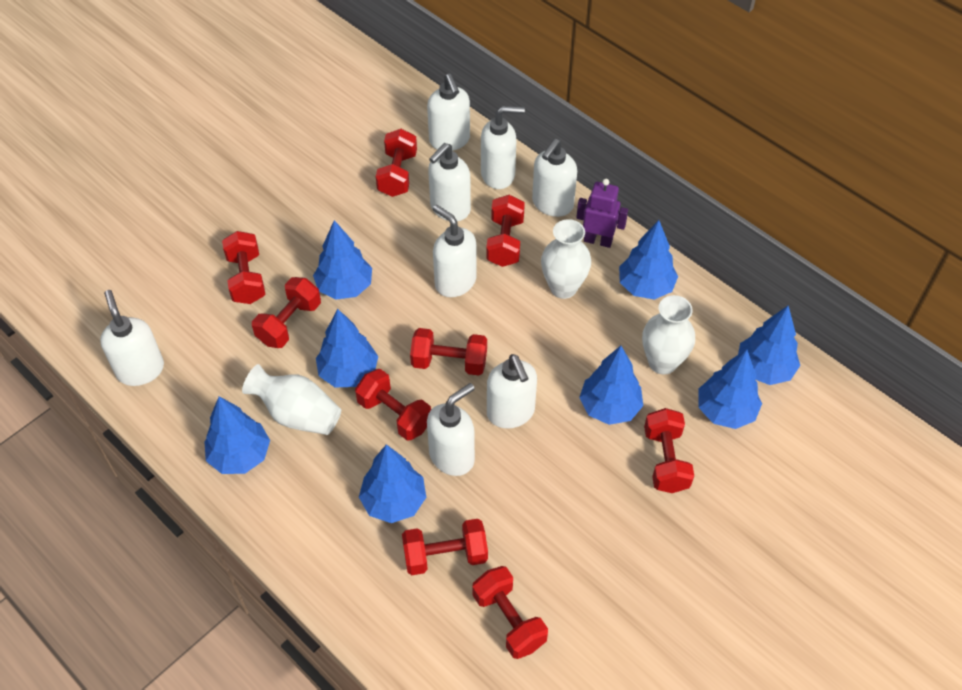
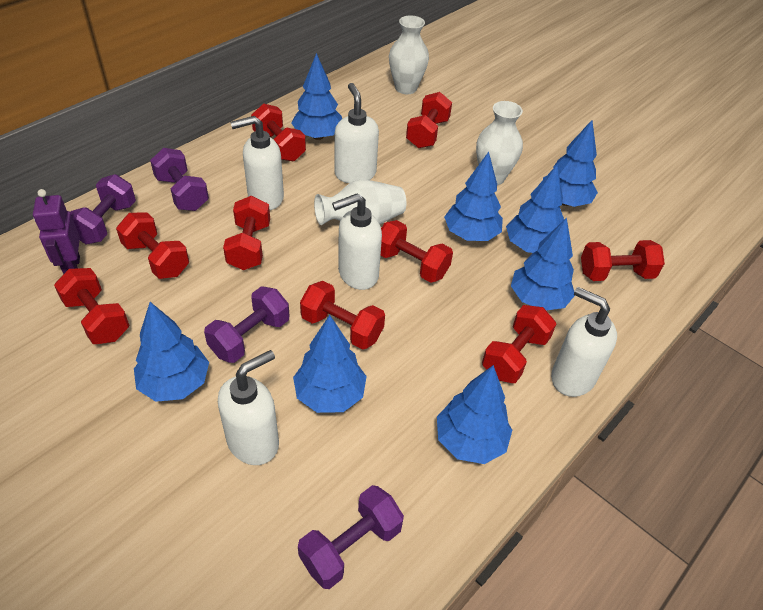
purple dumbbell: 0 -> 4
white soap dispenser: 8 -> 5

